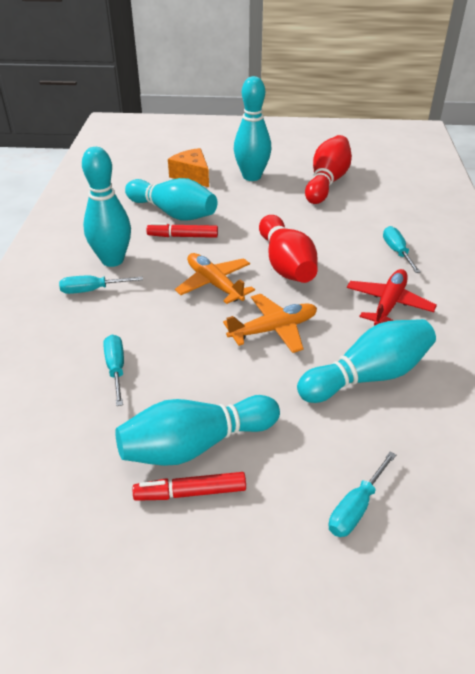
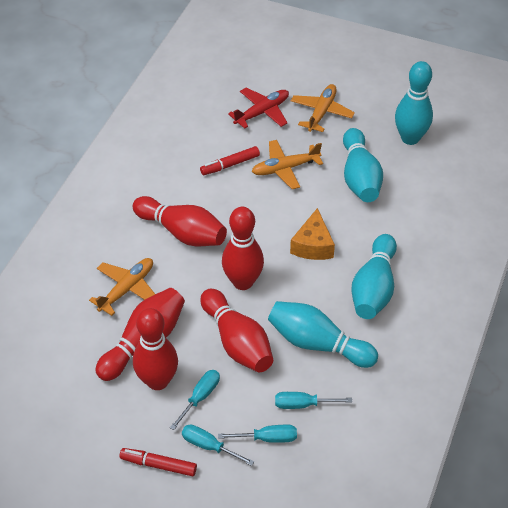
orange plane: 2 -> 3
red bowling pin: 2 -> 5
turquoise bowling pin: 5 -> 4

